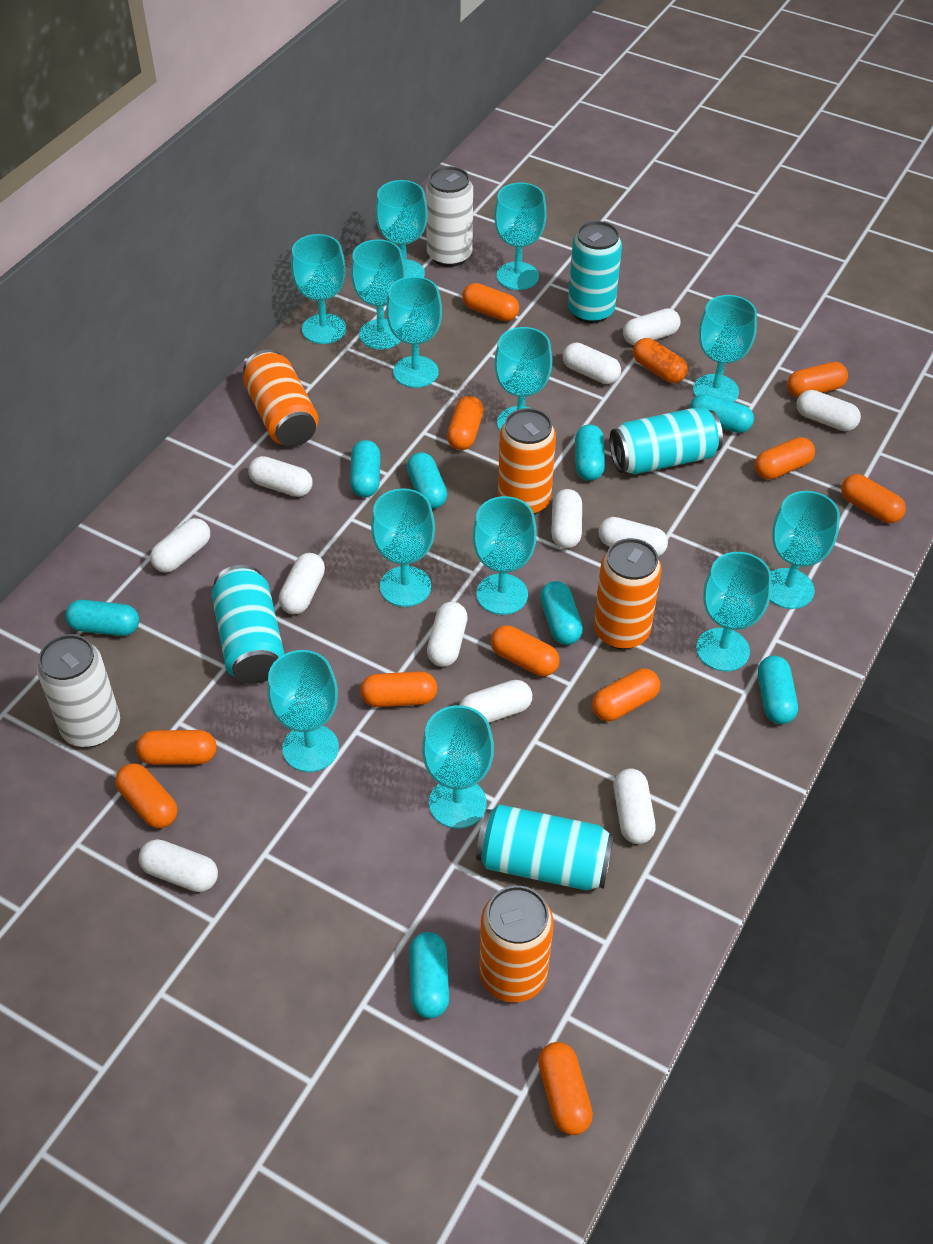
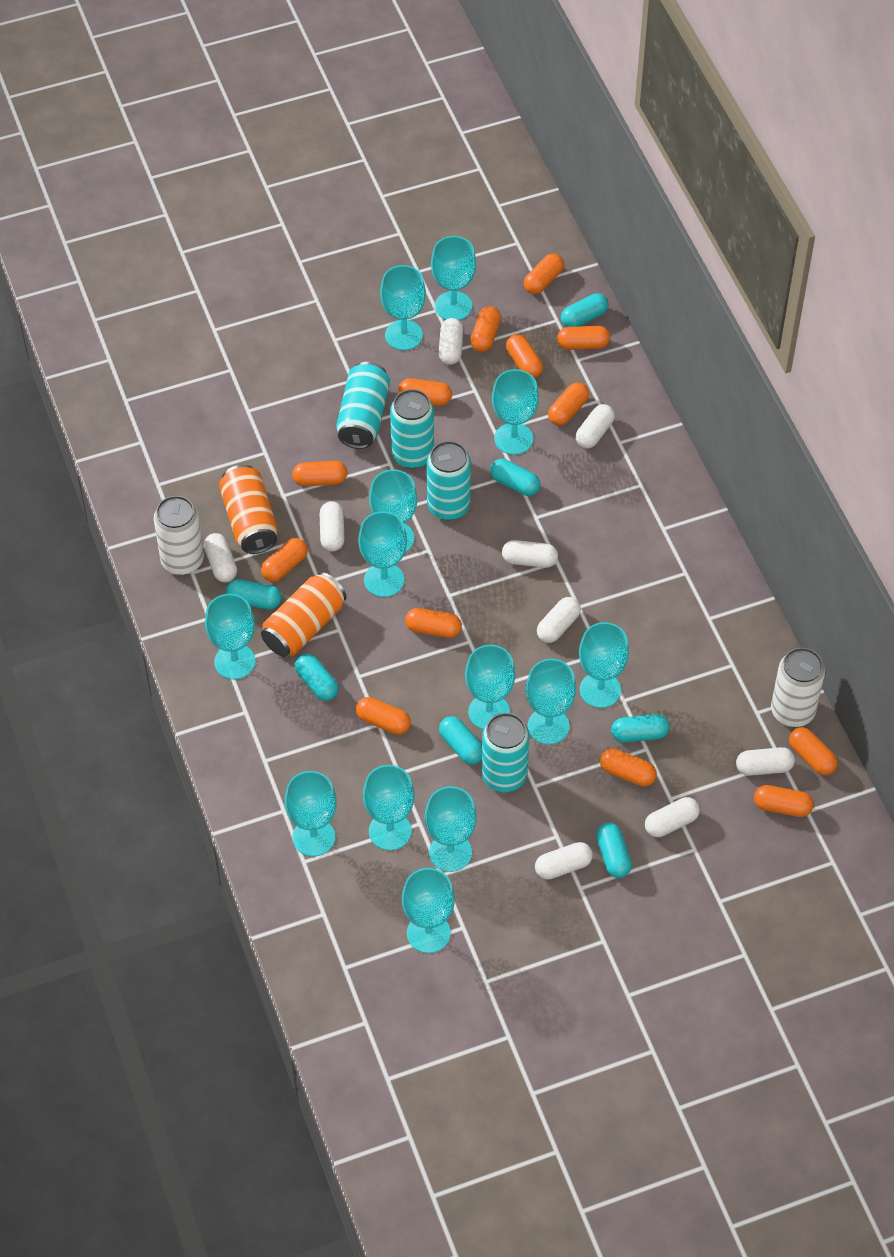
orange can: 4 -> 2
orange capsule: 12 -> 13
turquoise capsule: 8 -> 7
white capsule: 12 -> 9

